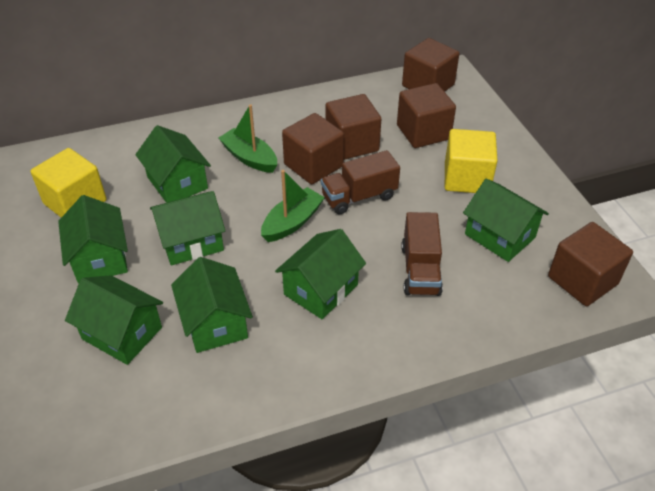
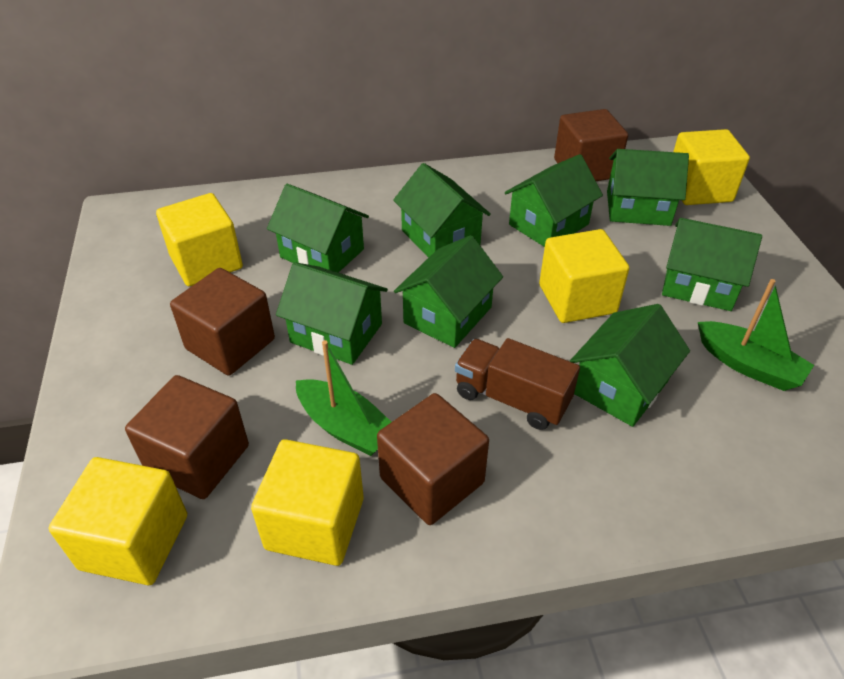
brown cube: 5 -> 4
brown truck: 2 -> 1
green house: 7 -> 8
yellow cube: 2 -> 5

